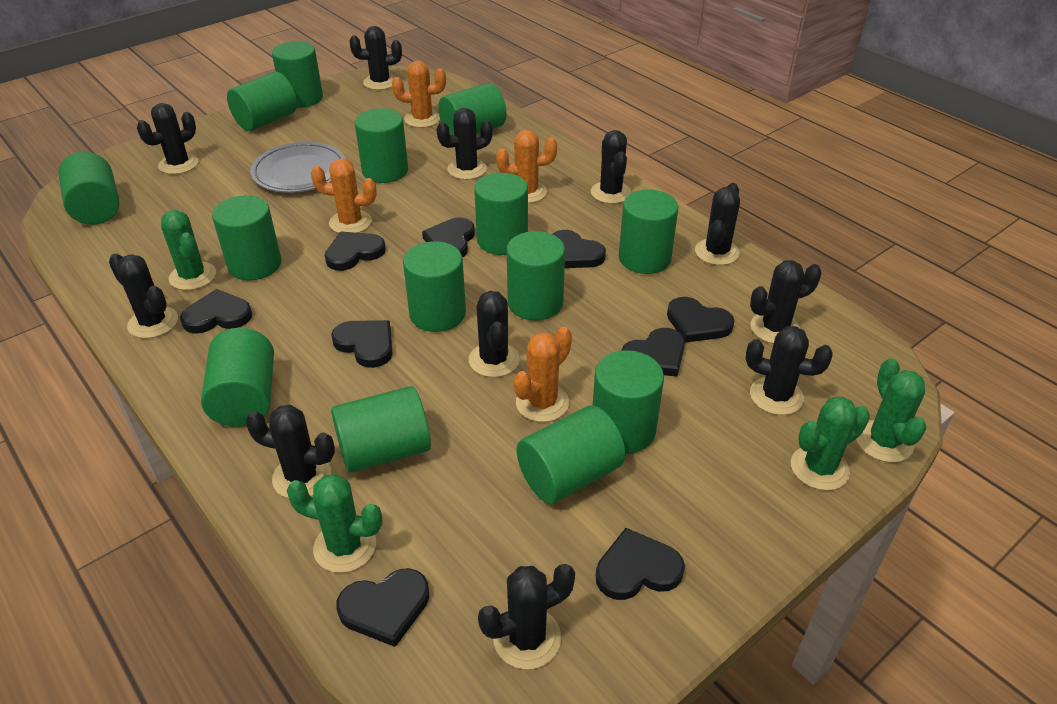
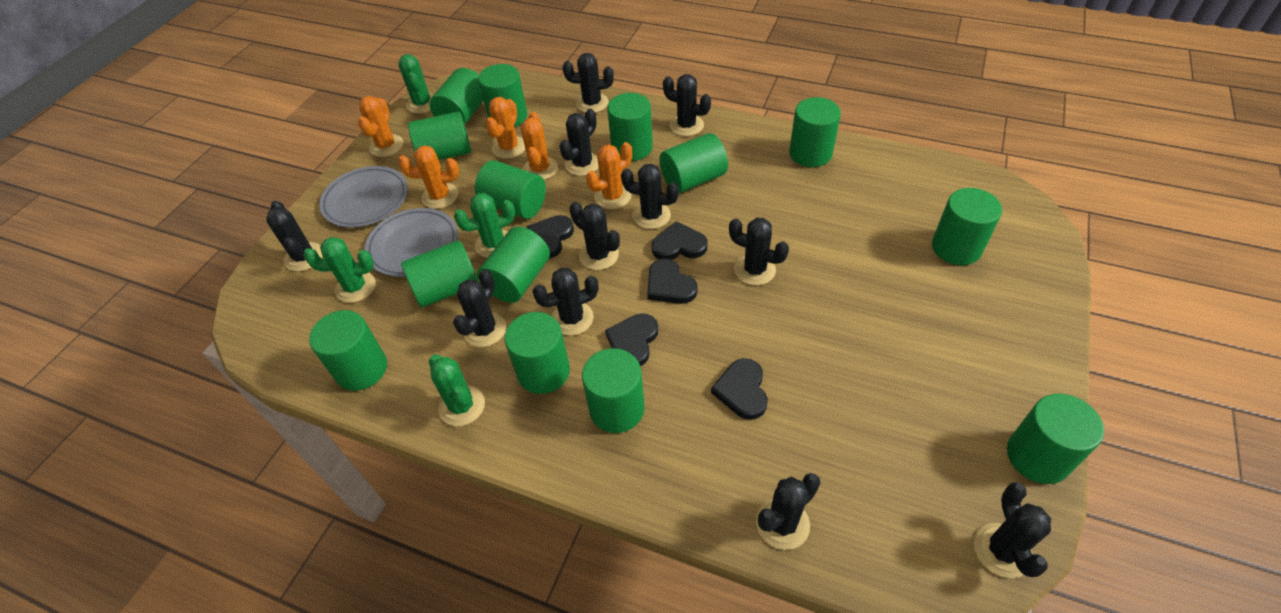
black heart: 9 -> 5
grey plate: 1 -> 2
orange cactus: 4 -> 5

